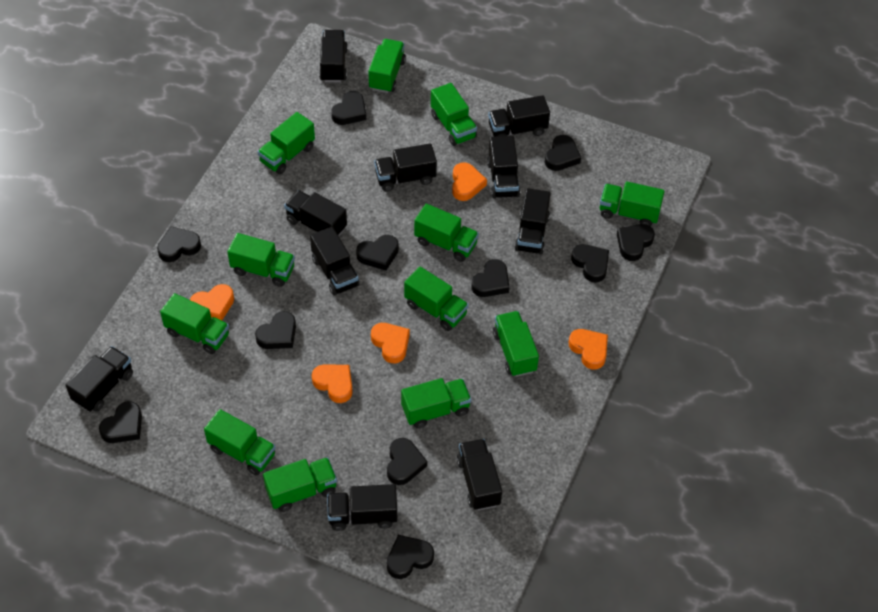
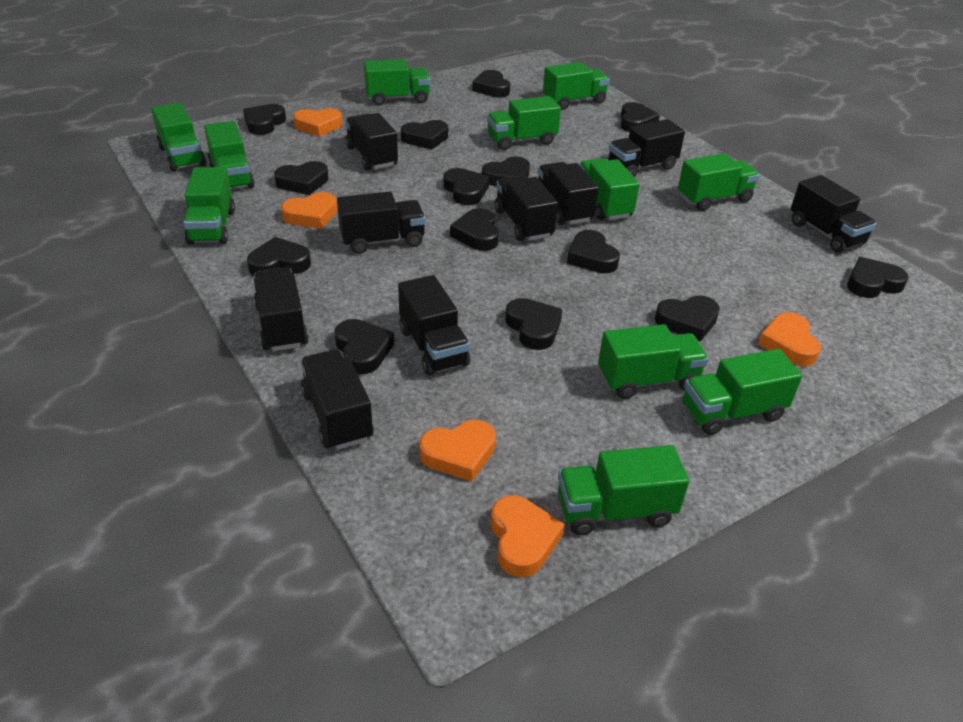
black heart: 11 -> 14
black truck: 10 -> 9
green truck: 12 -> 11

